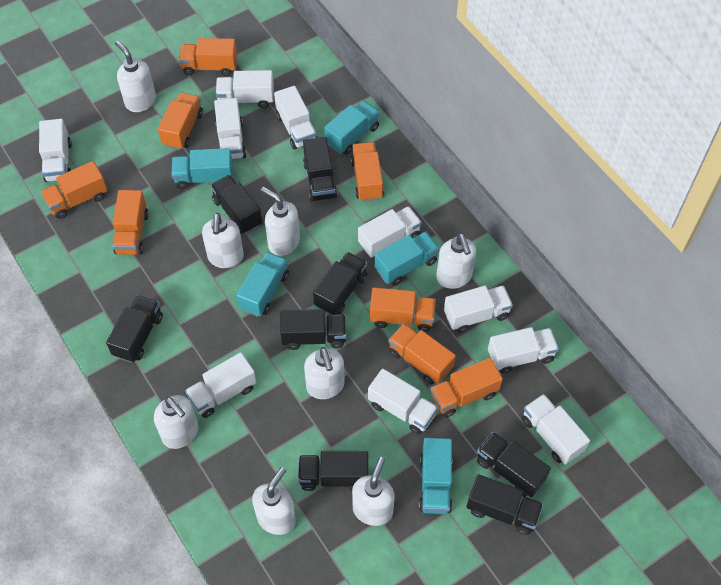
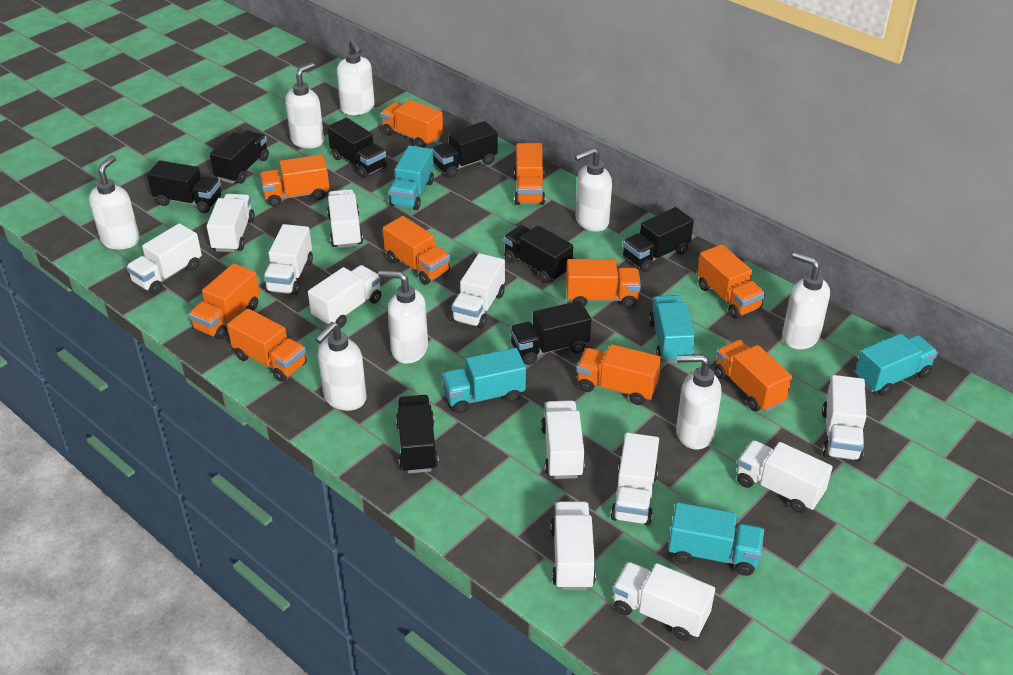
orange truck: 8 -> 10
white truck: 10 -> 12

